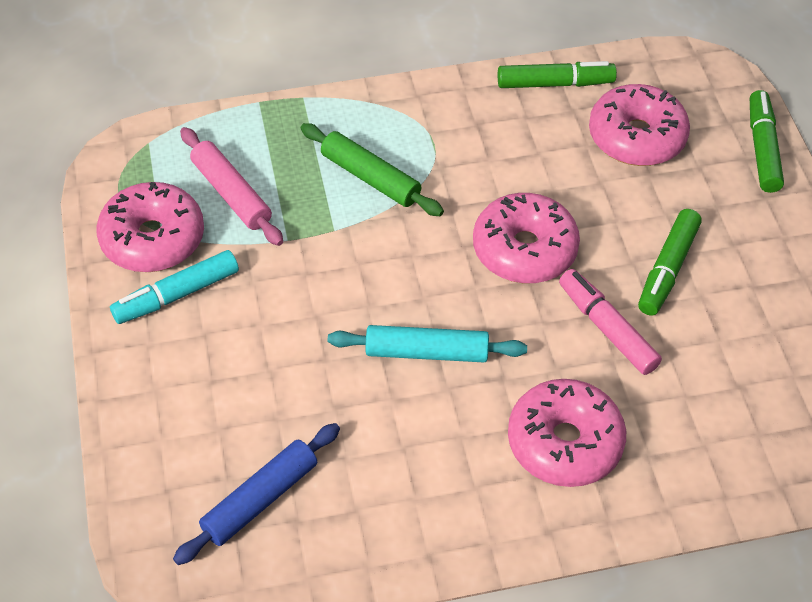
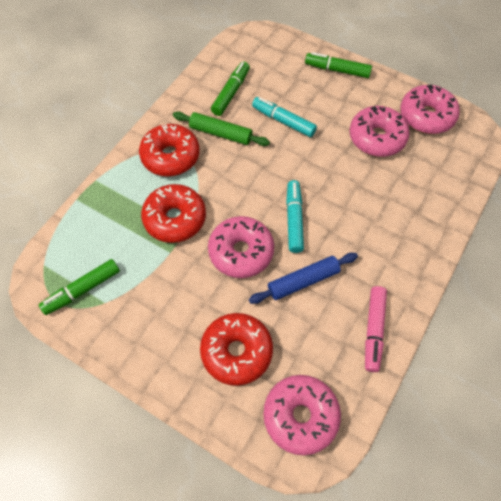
pink rolling pin: 1 -> 0
red donut: 0 -> 3
turquoise marker: 1 -> 2
turquoise rolling pin: 1 -> 0

